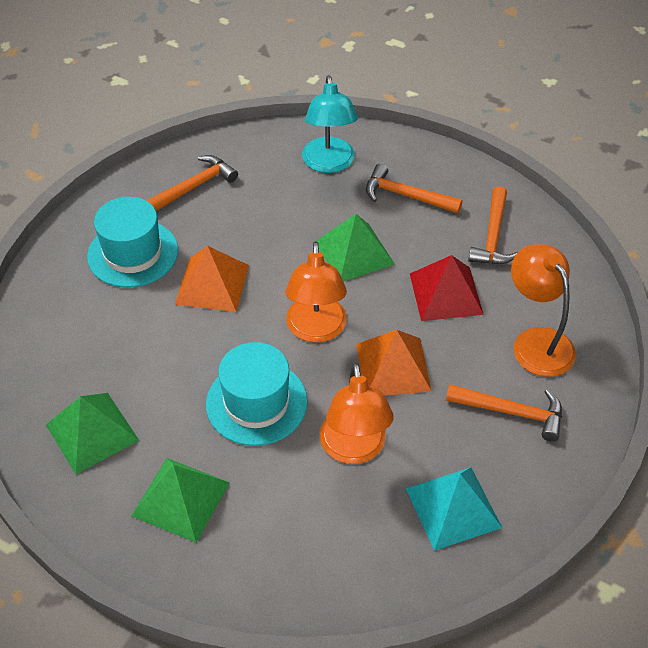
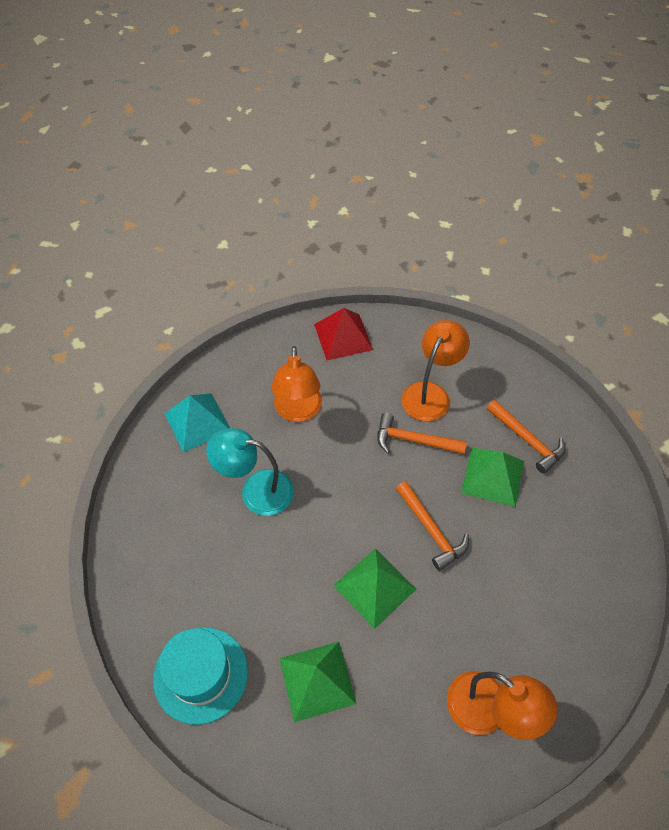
orange hammer: 4 -> 3
orange pyramid: 2 -> 0
turquoise hat: 2 -> 1

